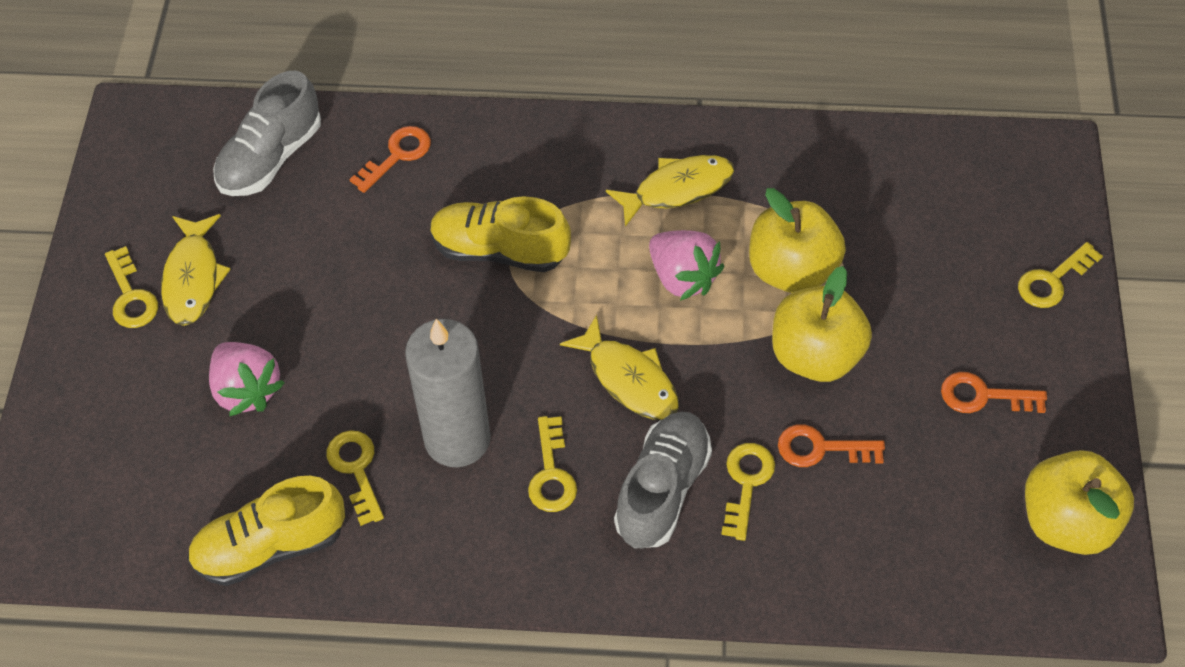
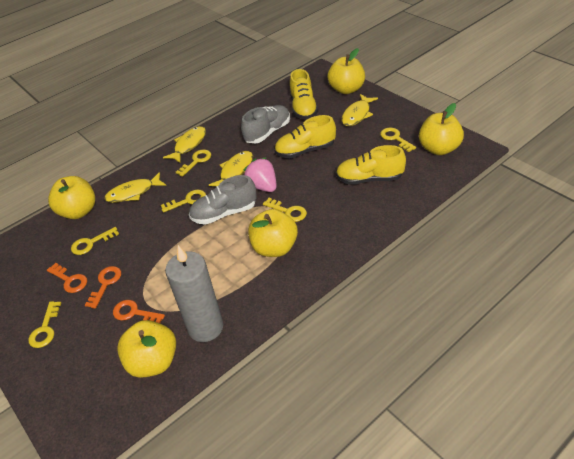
pink strawberry: 2 -> 1
yellow apple: 3 -> 5
yellow fish: 3 -> 4
yellow key: 5 -> 6
yellow shoe: 2 -> 3

